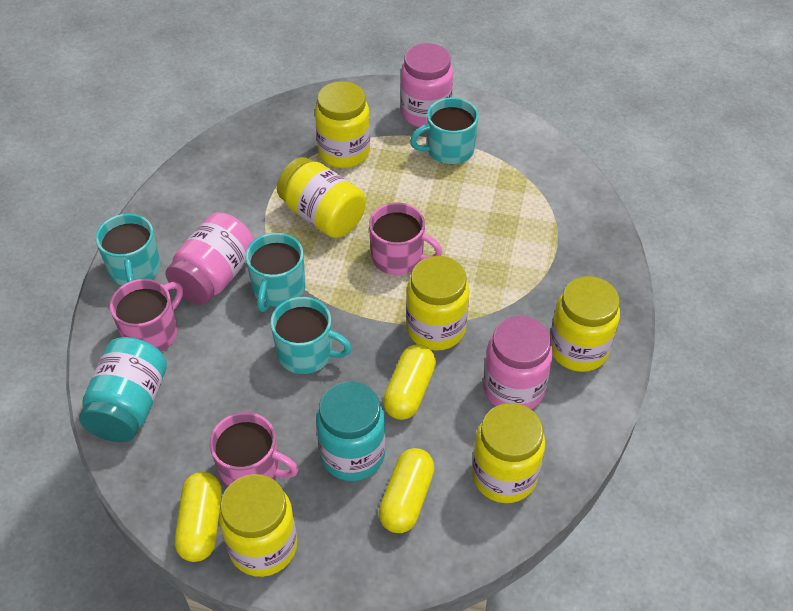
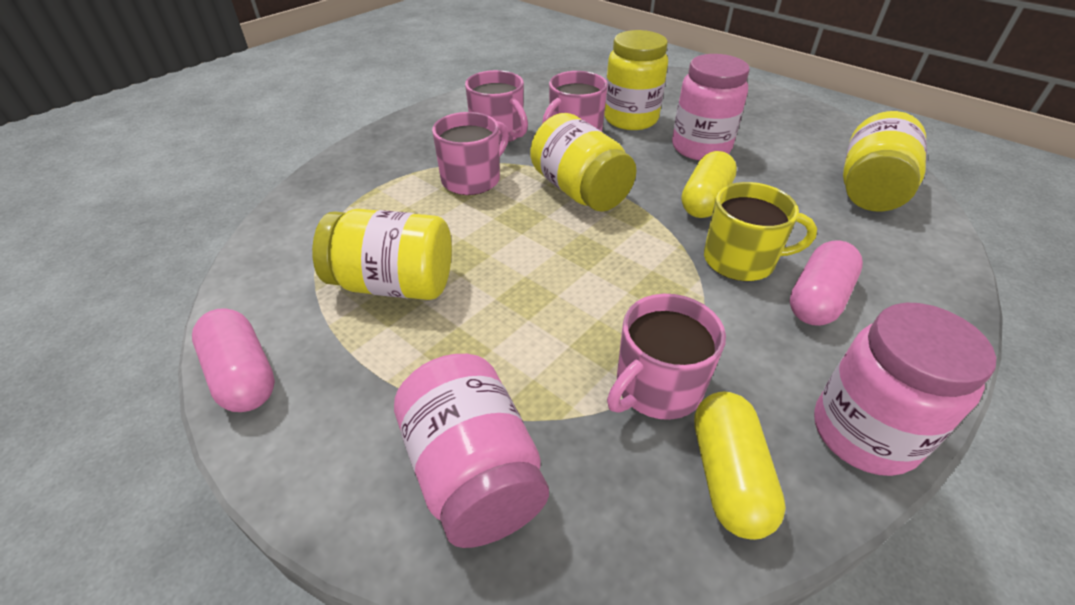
pink capsule: 0 -> 2
pink mug: 3 -> 4
turquoise jar: 2 -> 0
turquoise mug: 4 -> 0
yellow capsule: 3 -> 2
yellow jar: 6 -> 4
yellow mug: 0 -> 1

